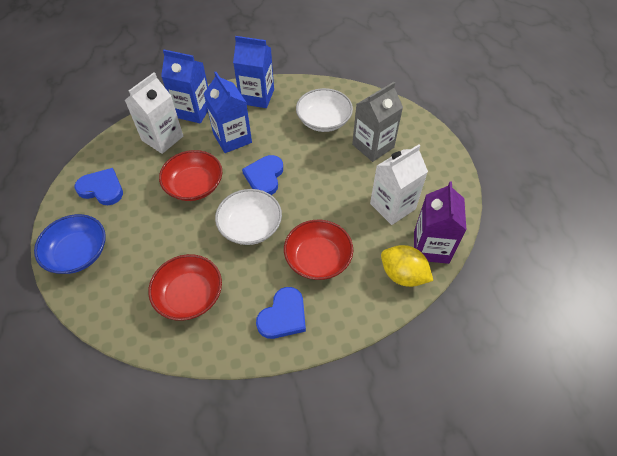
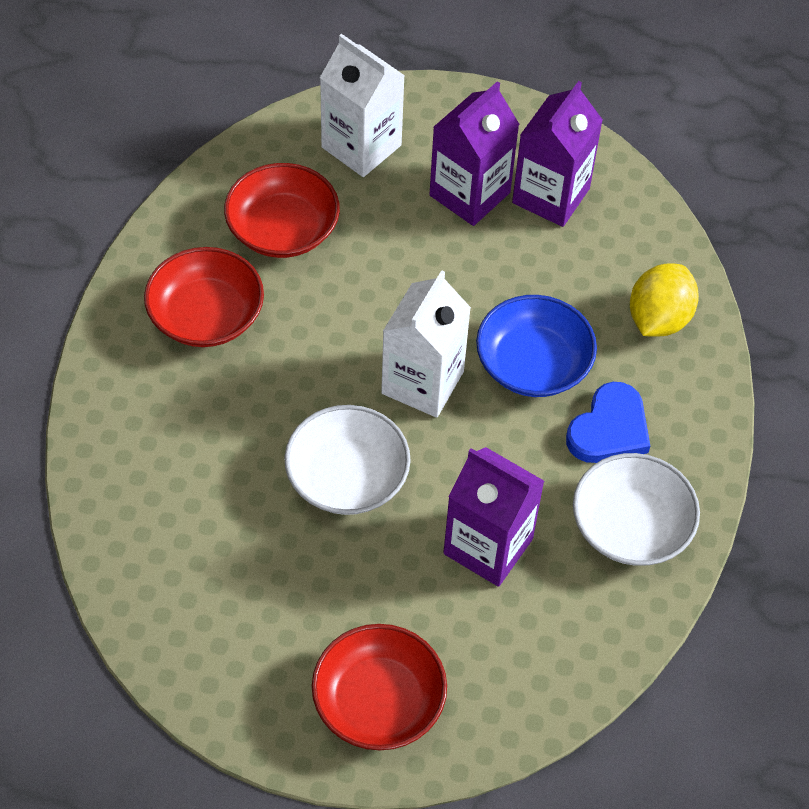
blue carton: 3 -> 0
blue heart: 3 -> 1
grey carton: 1 -> 0
purple carton: 1 -> 3

